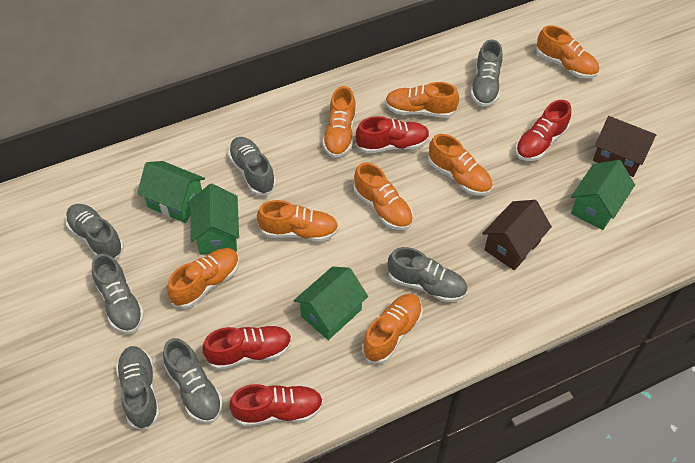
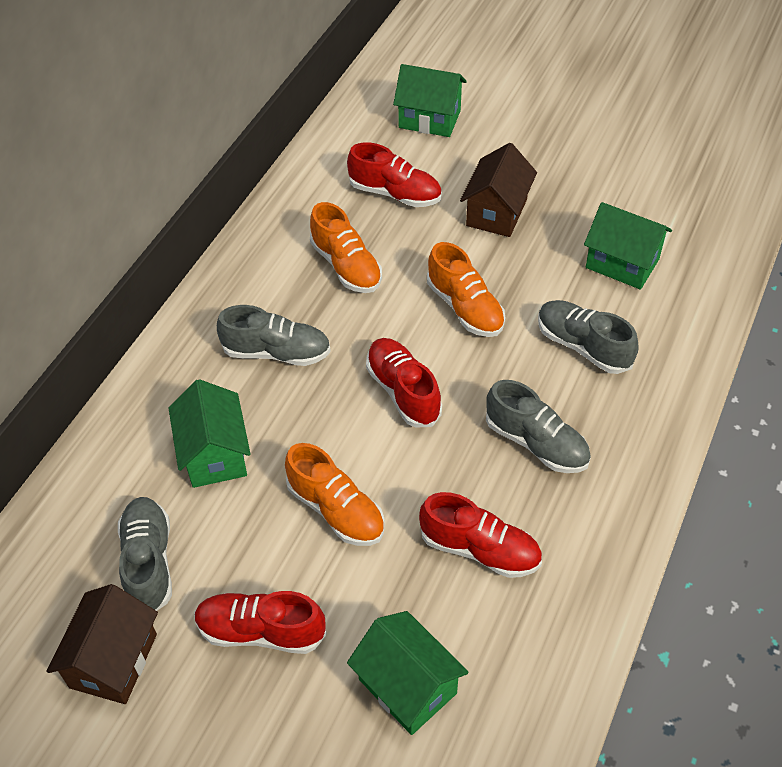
grey shoe: 7 -> 4
orange shoe: 8 -> 3

